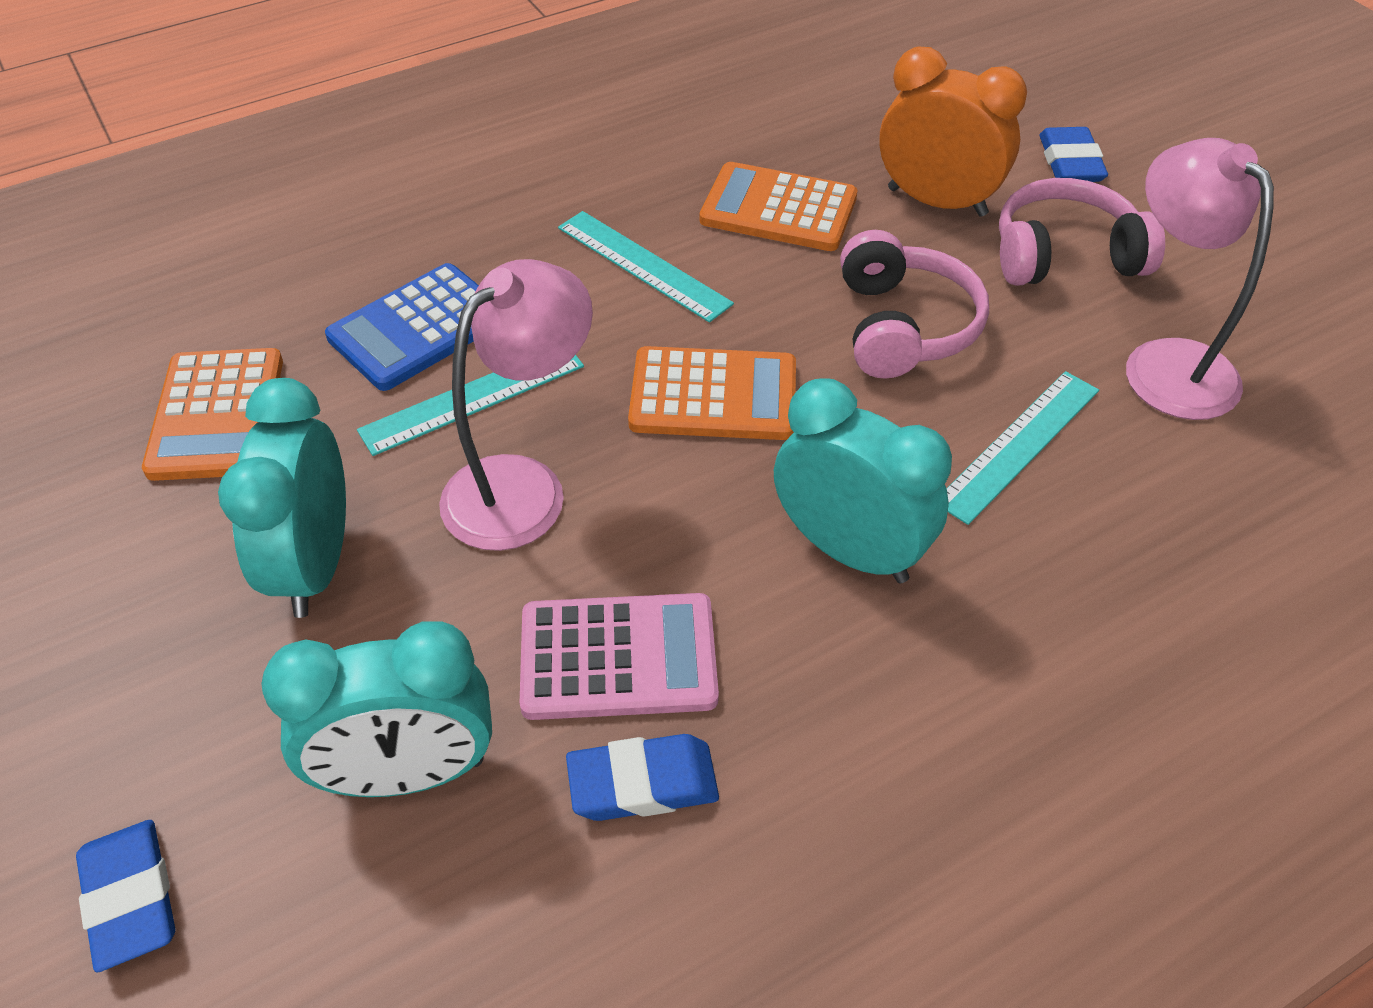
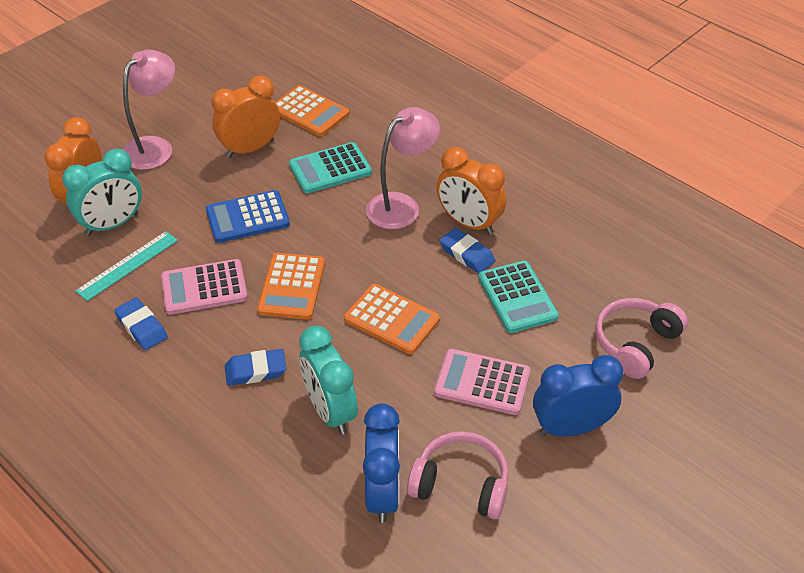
blue clock: 0 -> 2
orange clock: 1 -> 3
pink calculator: 1 -> 2
turquoise calculator: 0 -> 2
turquoise clock: 3 -> 2
turquoise ruler: 3 -> 1

